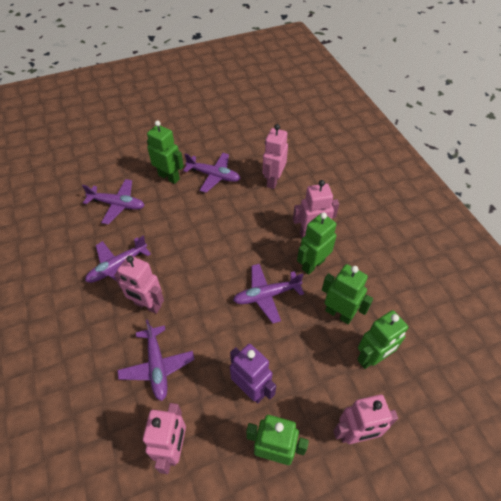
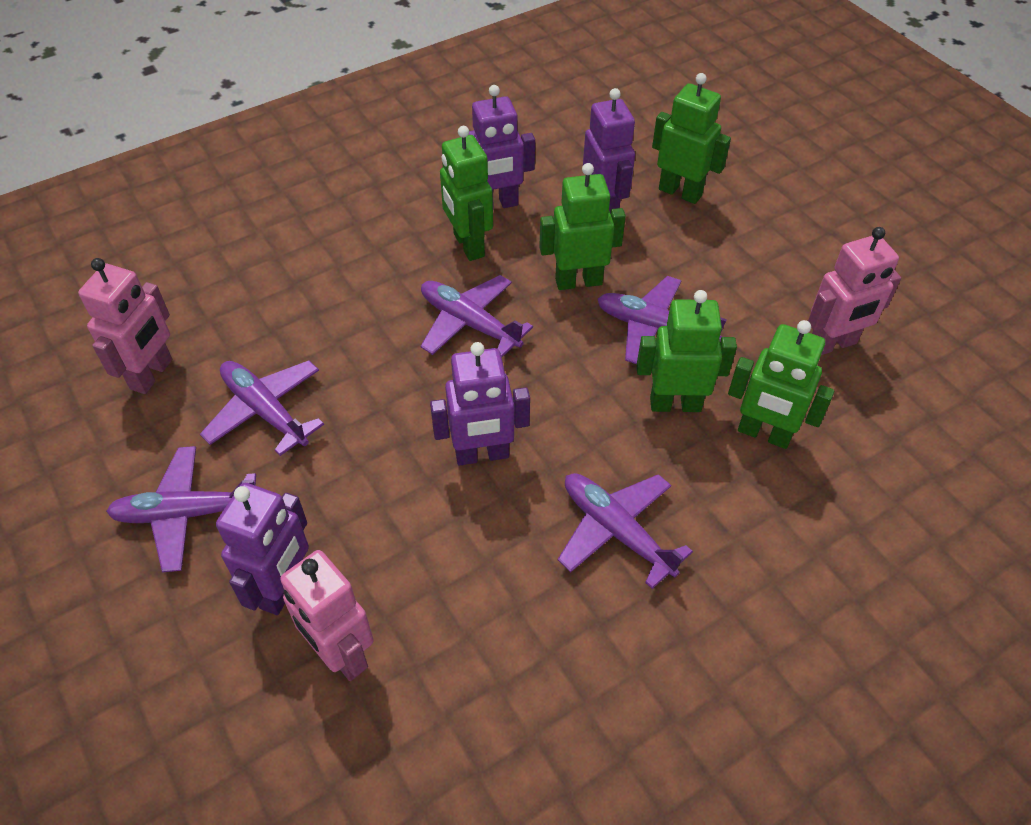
pink robot: 5 -> 3
purple robot: 1 -> 4

